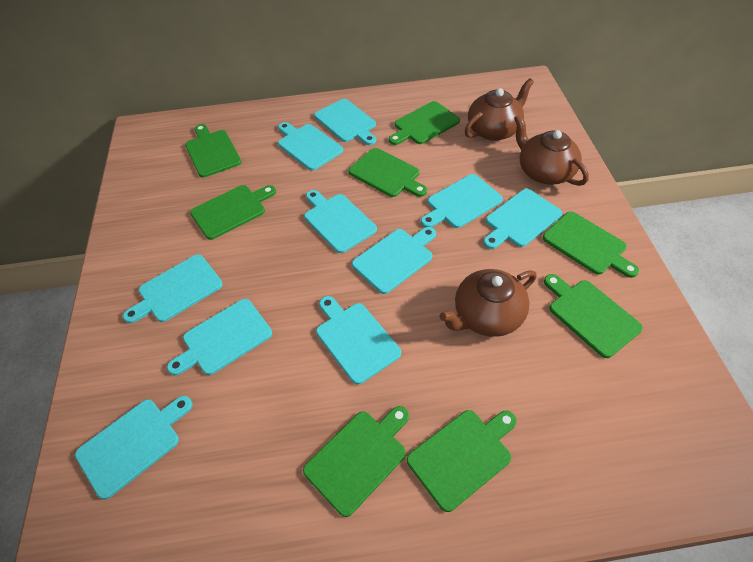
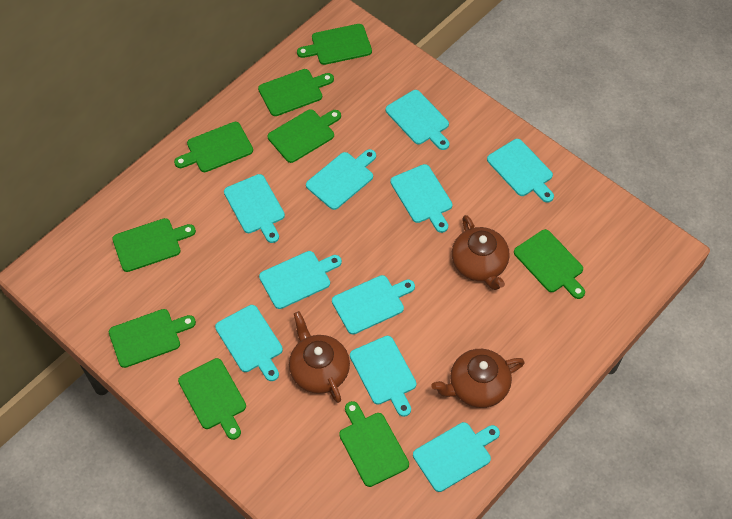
green cutting board: 8 -> 9

